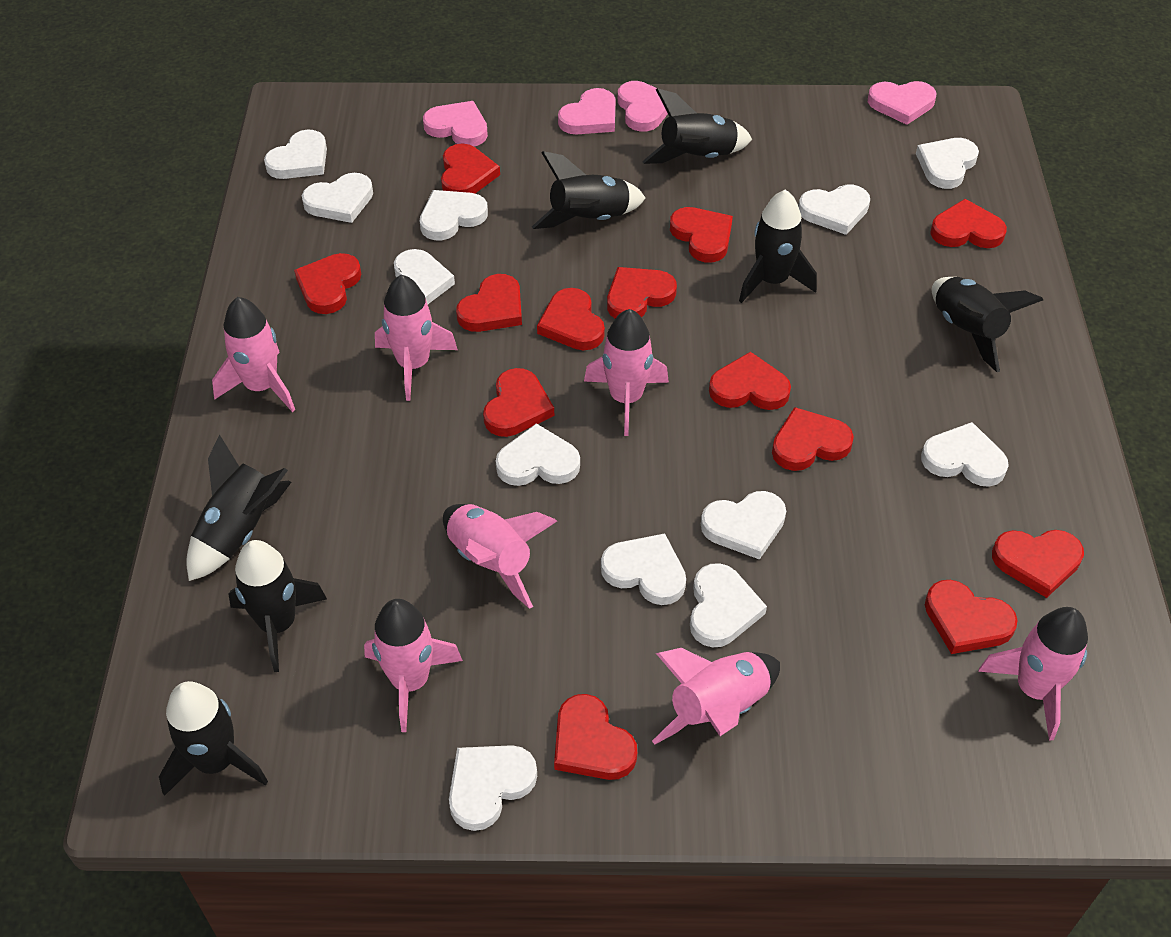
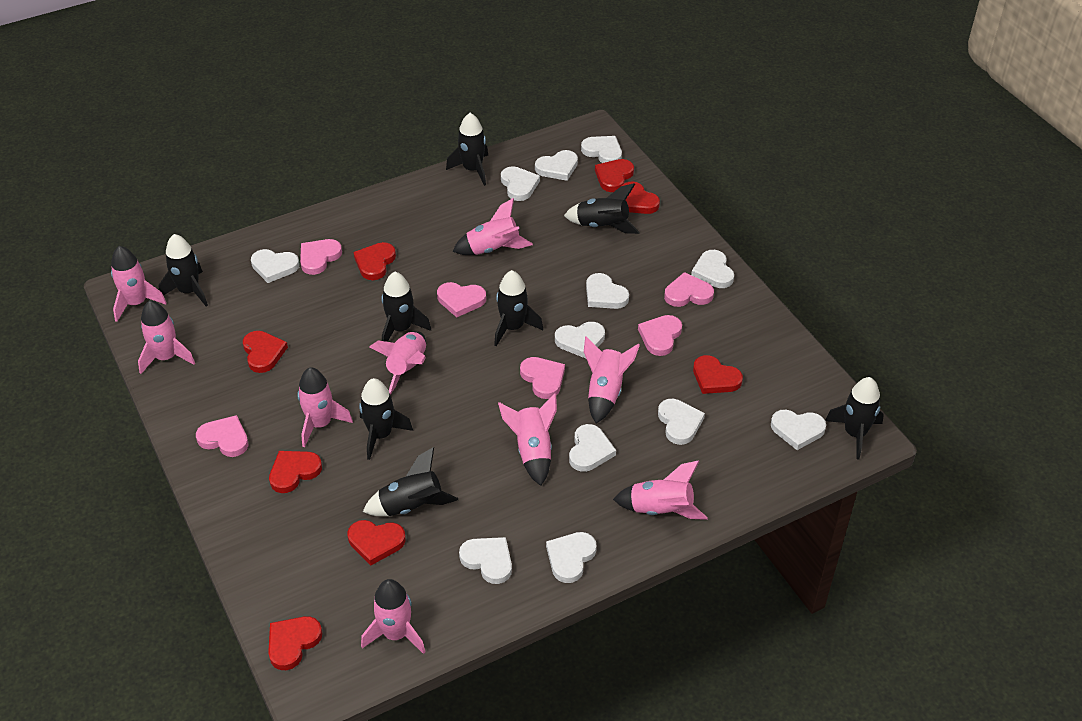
black rocket: 7 -> 8
pink heart: 4 -> 6
pink rocket: 7 -> 9
red heart: 13 -> 8

